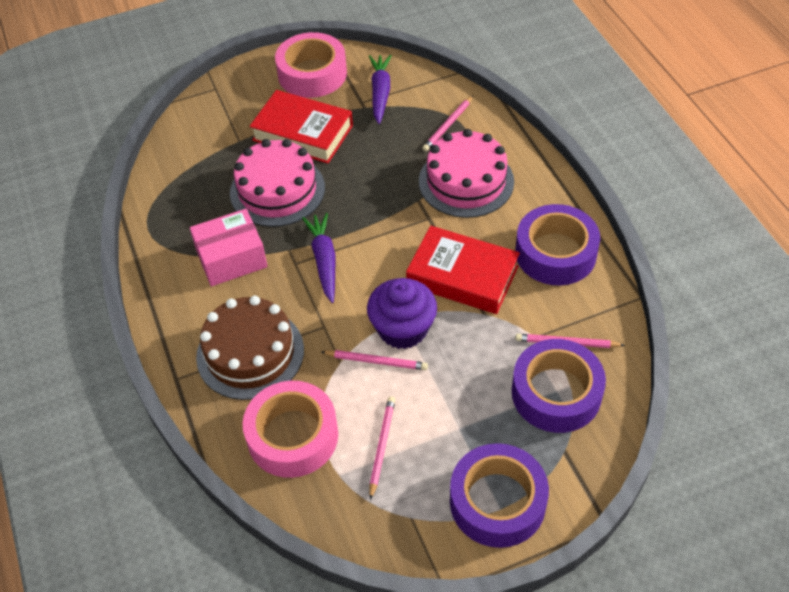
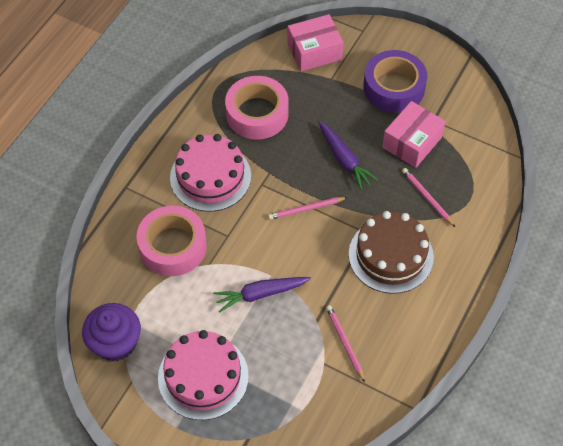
pink box: 1 -> 2
pink pencil: 4 -> 3
purple tape: 3 -> 1
red book: 2 -> 0

